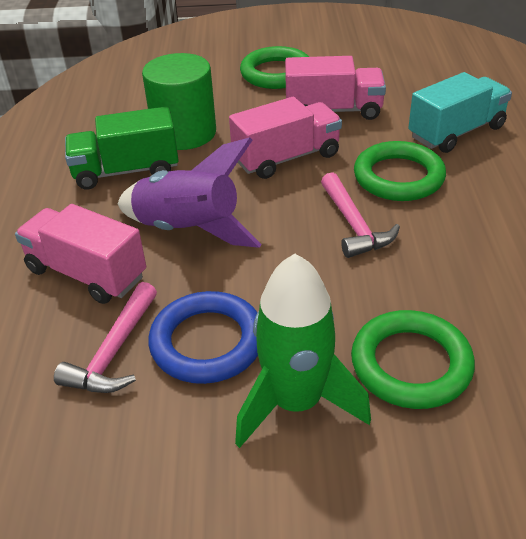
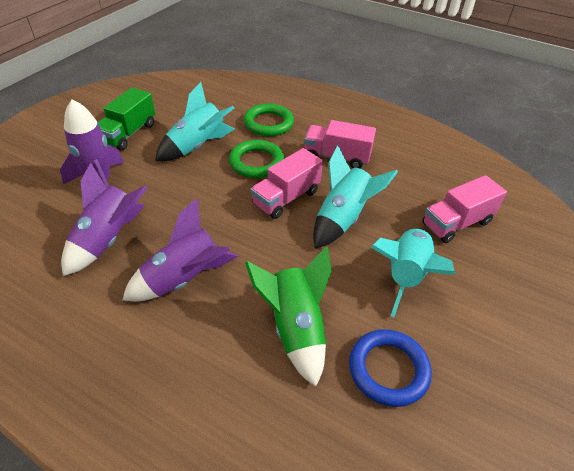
green cylinder: 1 -> 0
green ring: 3 -> 2
pink hammer: 2 -> 0
purple rocket: 1 -> 3
turquoise rocket: 0 -> 3
turquoise truck: 1 -> 0

